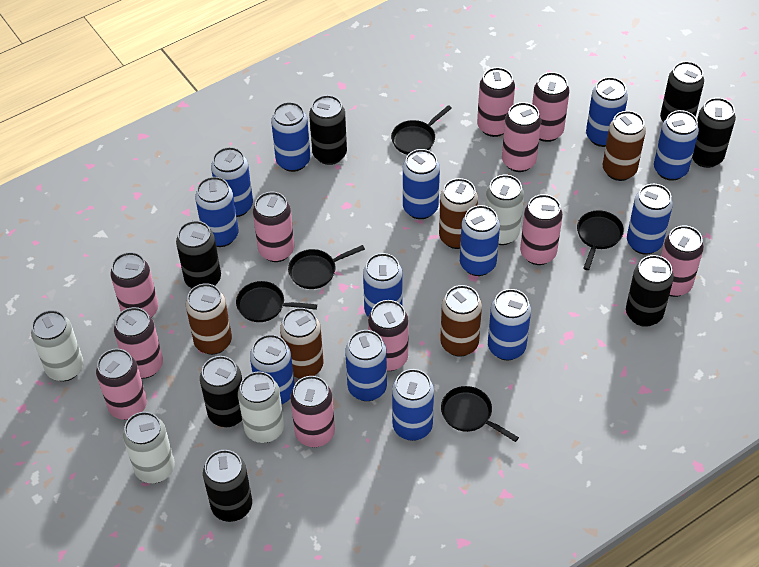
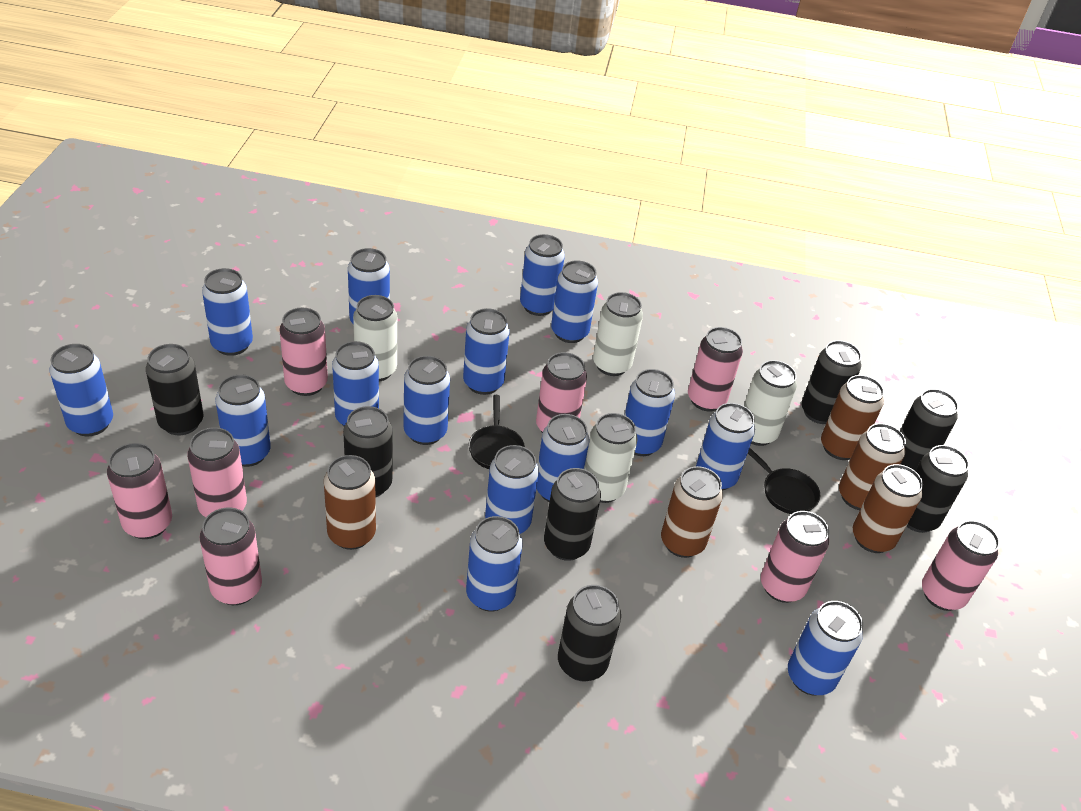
black pan: 5 -> 2
blue can: 13 -> 15
pink can: 11 -> 8

